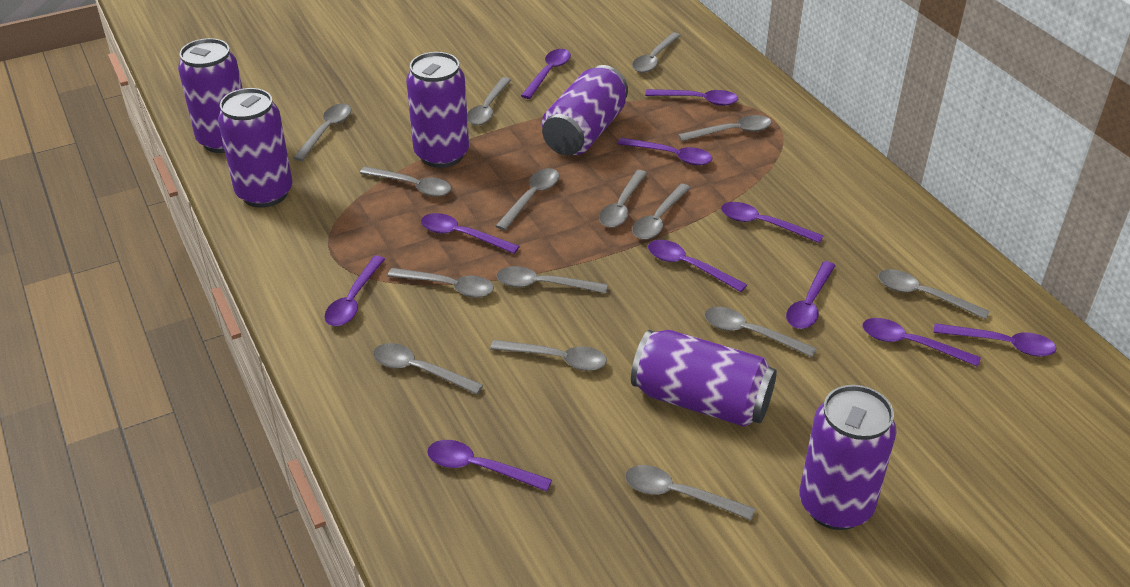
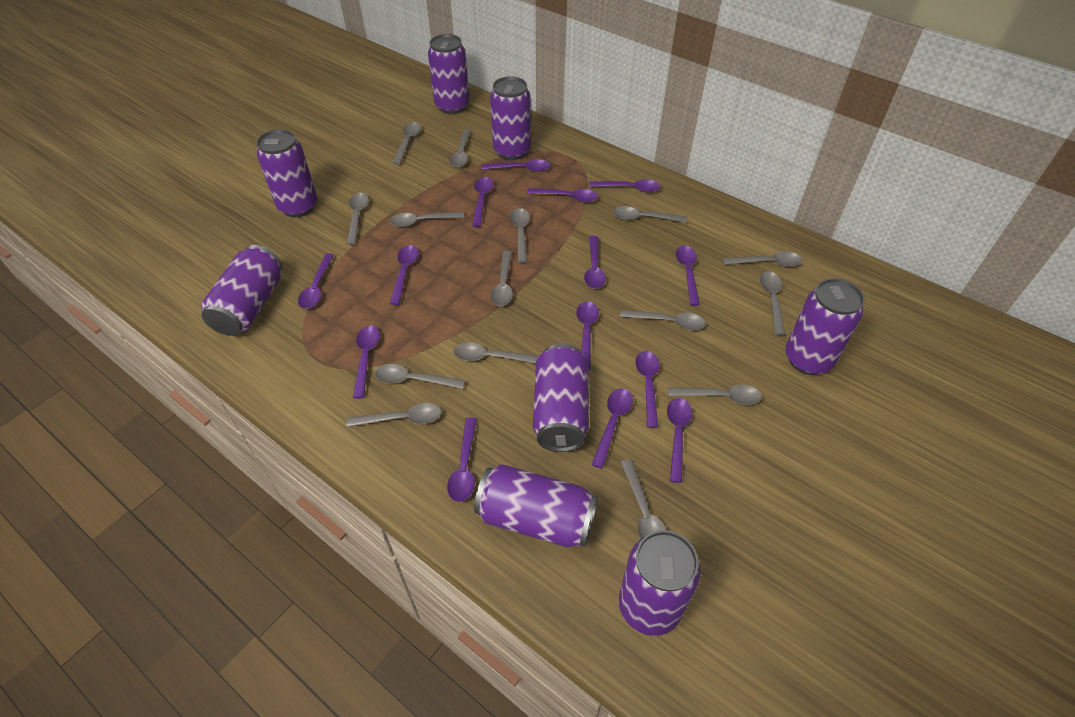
purple can: 6 -> 8
purple spoon: 11 -> 14

